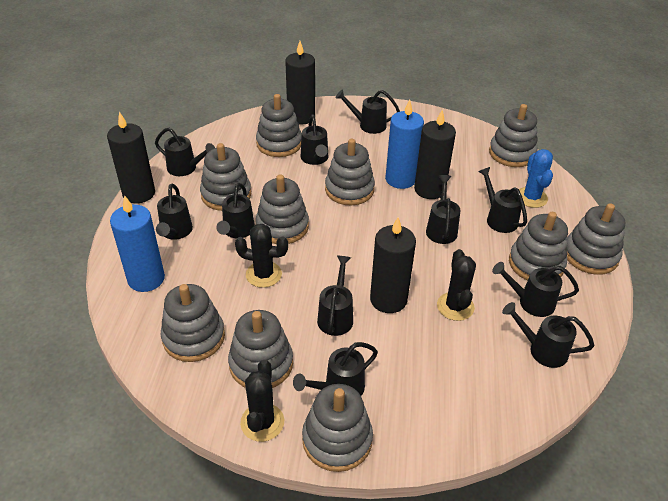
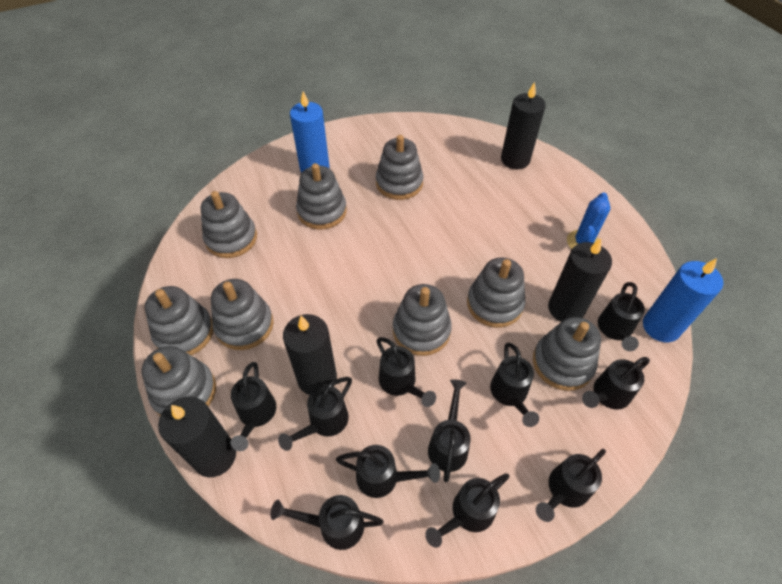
black cactus: 3 -> 0
grey stacking toy: 10 -> 9

